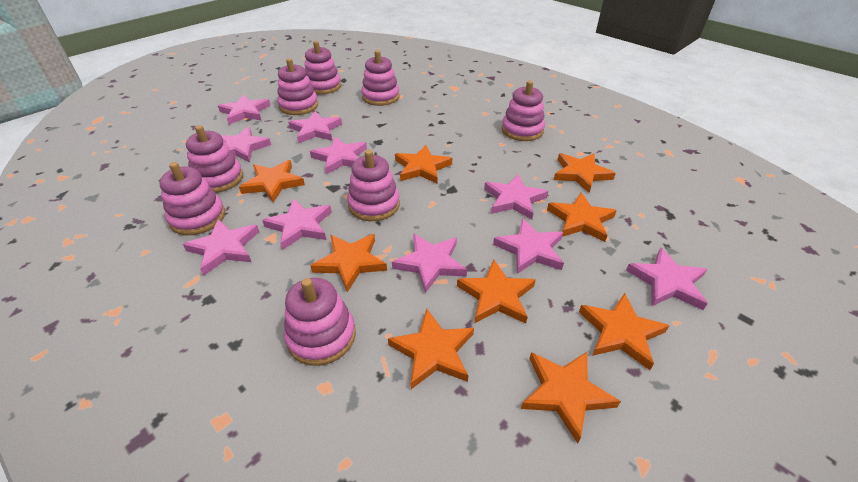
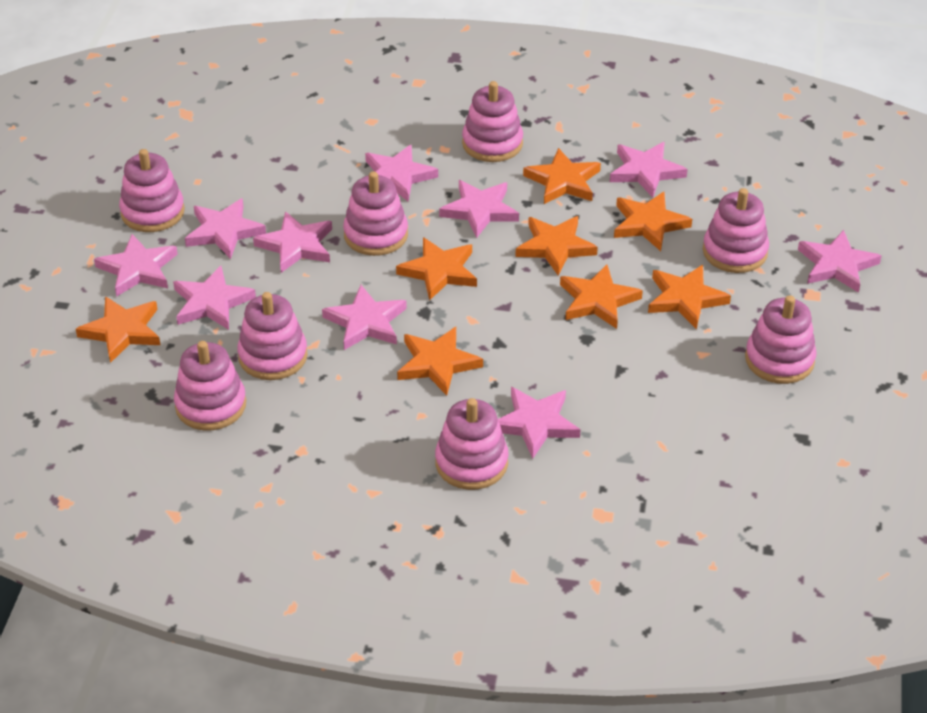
orange star: 9 -> 8

